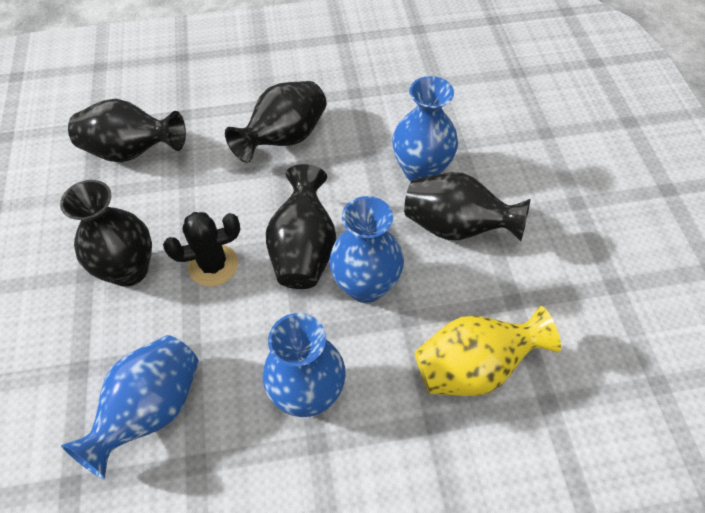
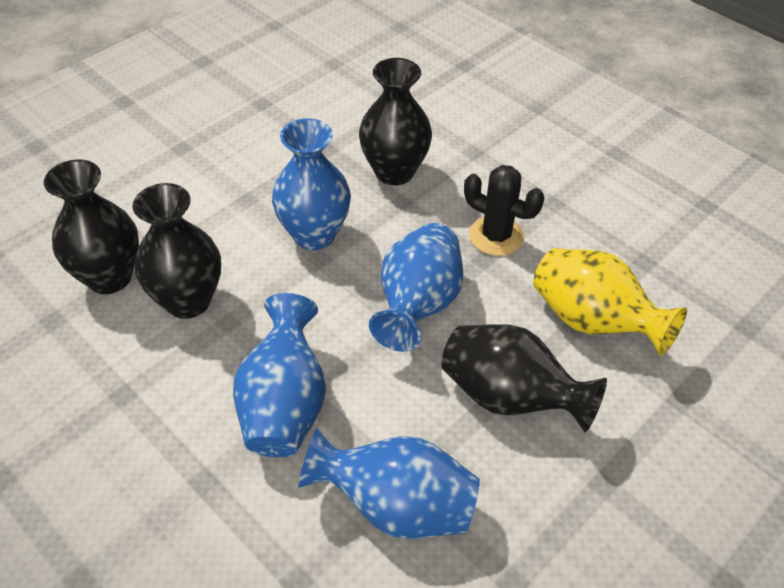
black vase: 5 -> 4

